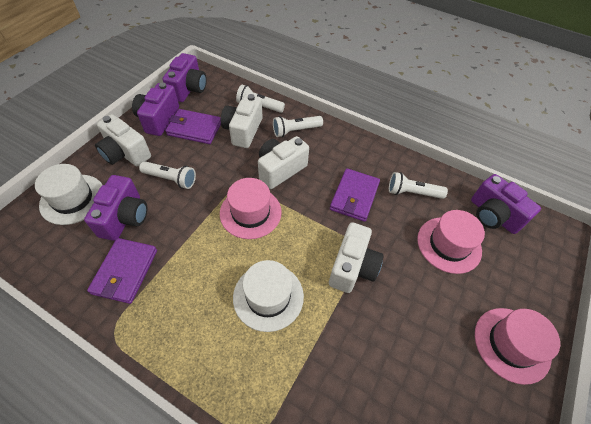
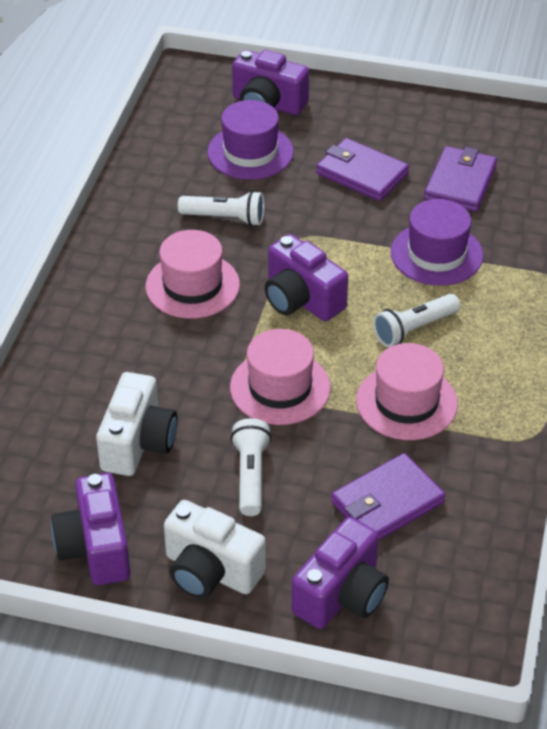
purple hat: 0 -> 2
white camera: 4 -> 2
white flashlight: 4 -> 3
white hat: 2 -> 0

